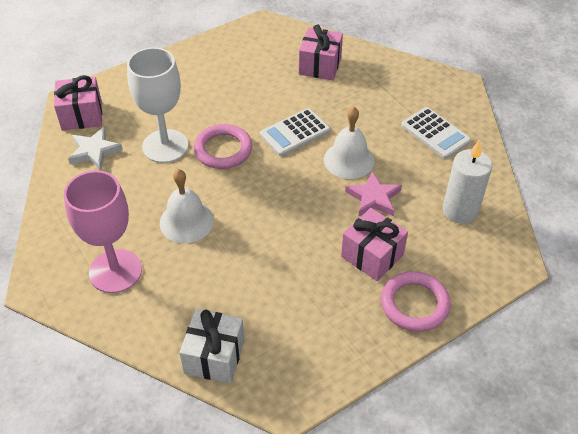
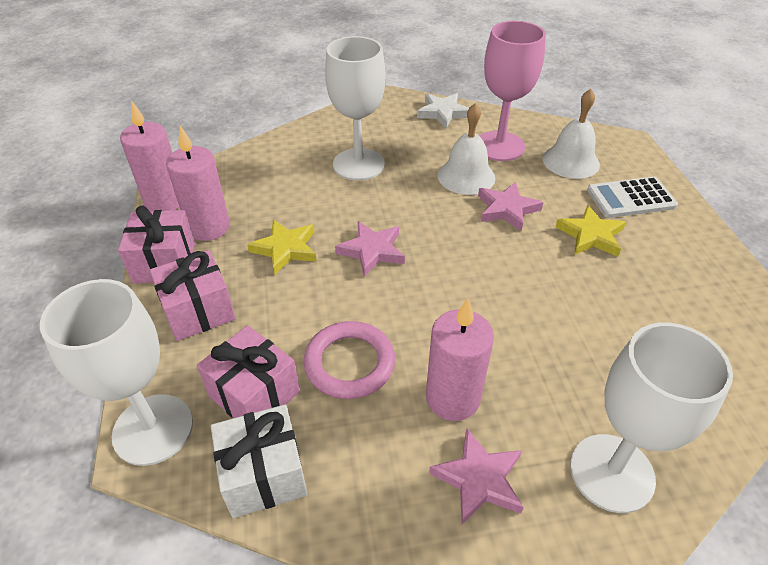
pink candle: 0 -> 3
pink ring: 2 -> 1
pink star: 1 -> 3
white calculator: 2 -> 1
white candle: 1 -> 0
white goblet: 1 -> 3
yellow star: 0 -> 2

